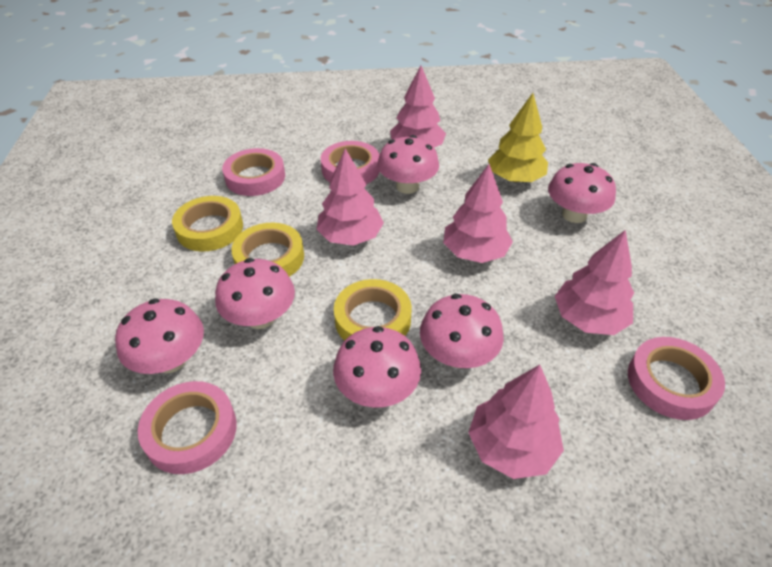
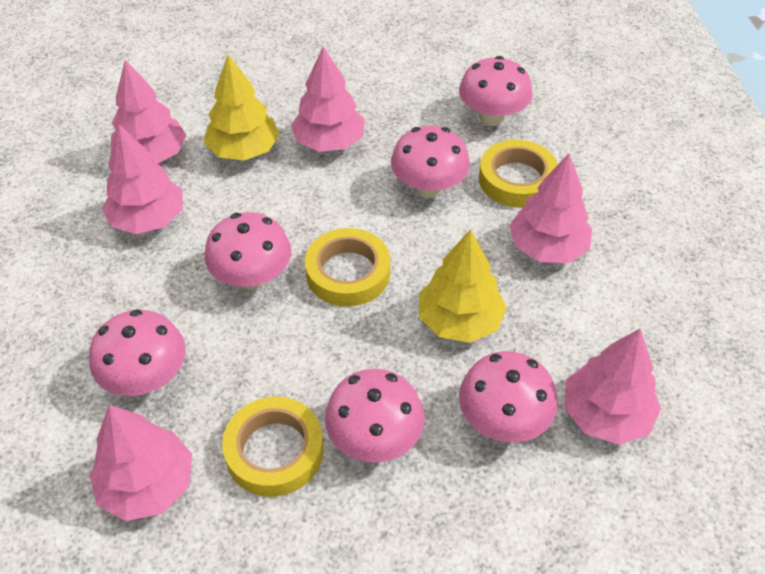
pink tape: 4 -> 0
pink tree: 5 -> 6
yellow tree: 1 -> 2

